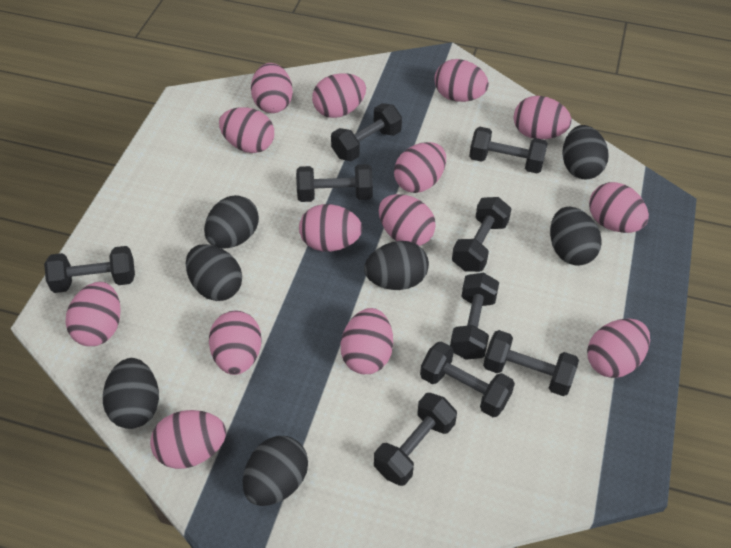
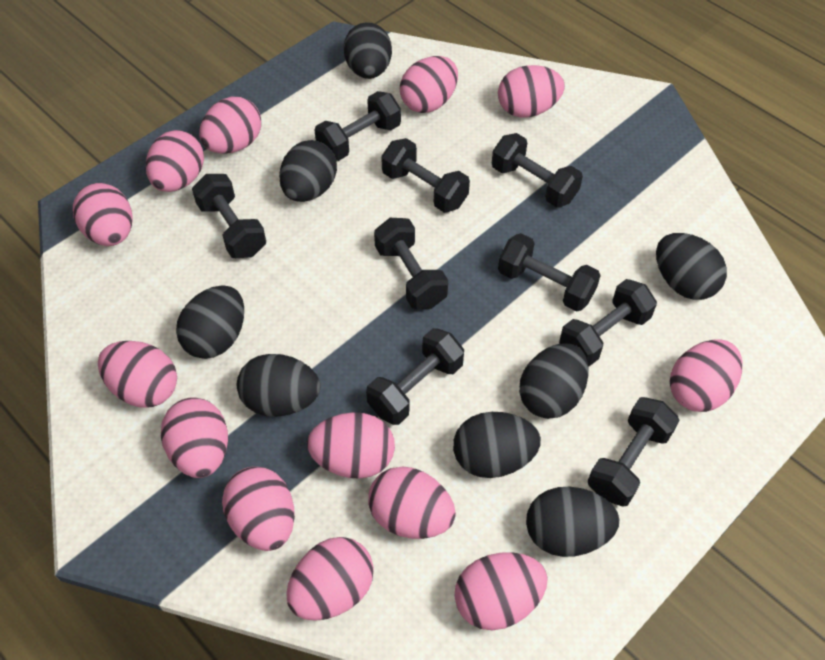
black egg: 7 -> 8
pink egg: 14 -> 13

